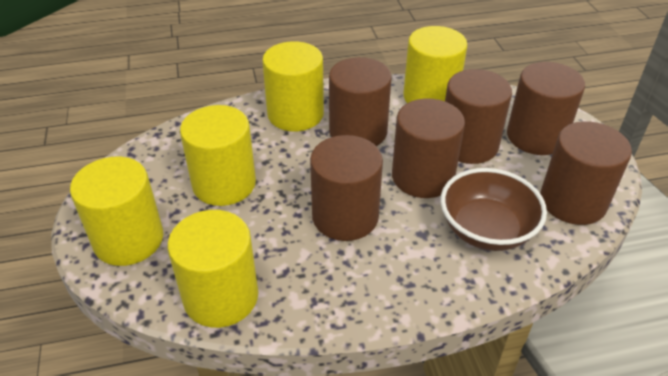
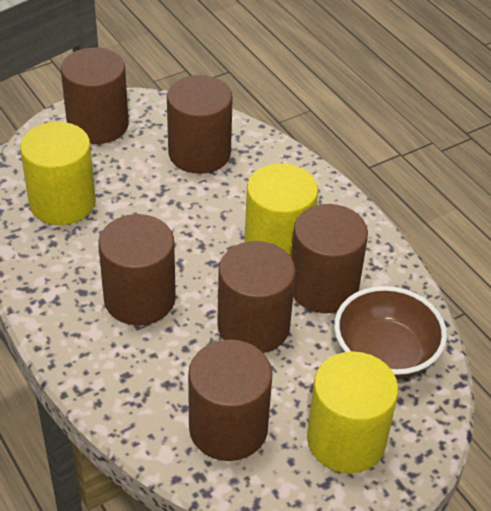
yellow cylinder: 5 -> 3

